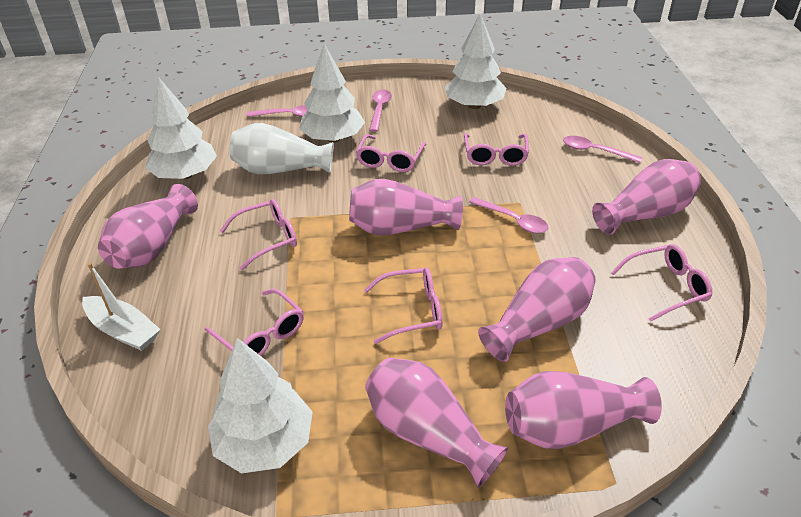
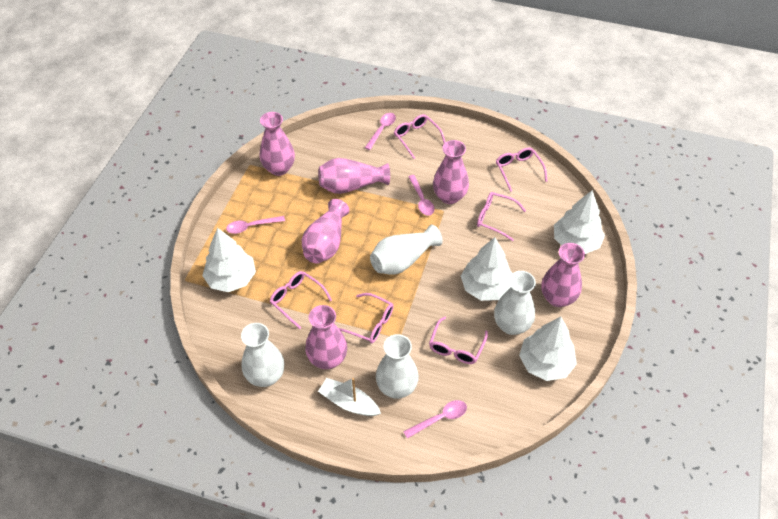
white vase: 1 -> 4

